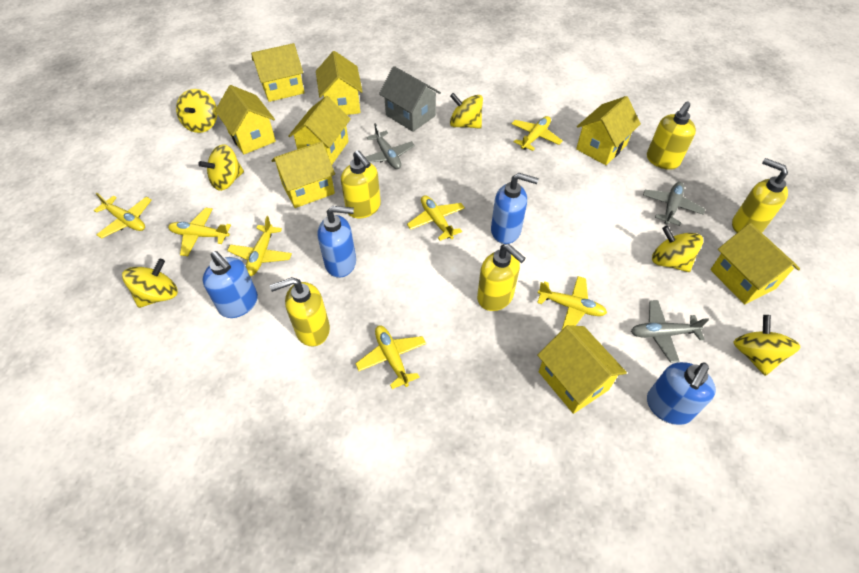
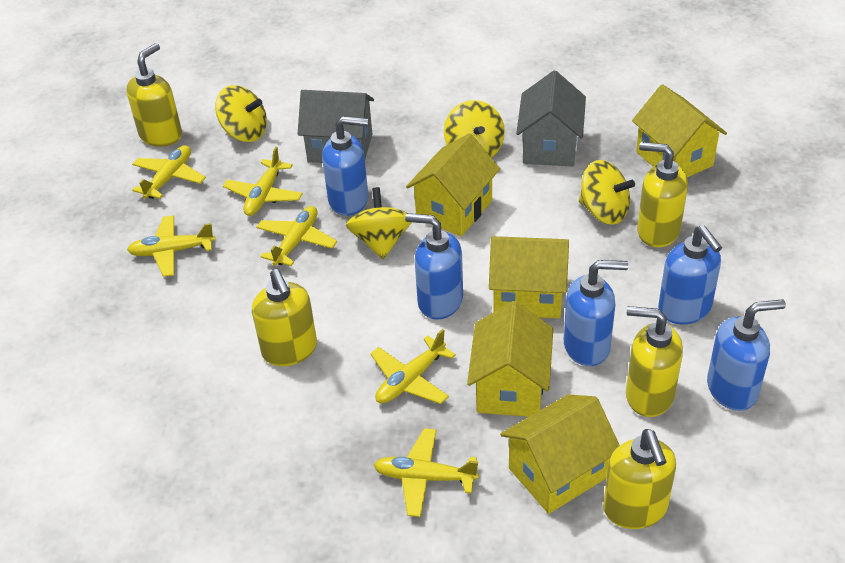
blue soap dispenser: 4 -> 5
grey house: 1 -> 2
grey plane: 3 -> 0
yellow house: 8 -> 5
yellow plane: 7 -> 6
yellow spinning top: 6 -> 4

